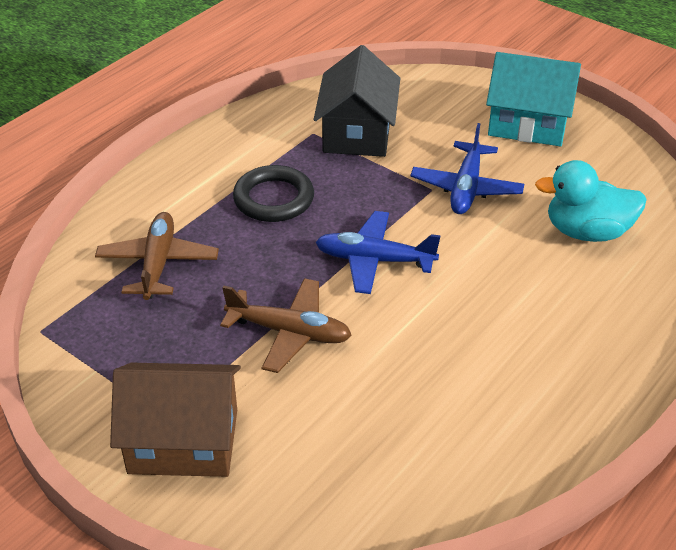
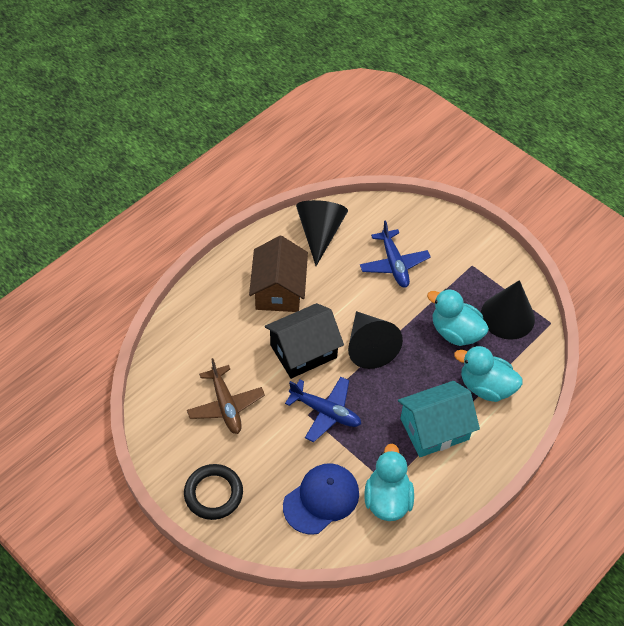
black cone: 0 -> 3
blue cap: 0 -> 1
brown plane: 2 -> 1
turquoise duck: 1 -> 3

